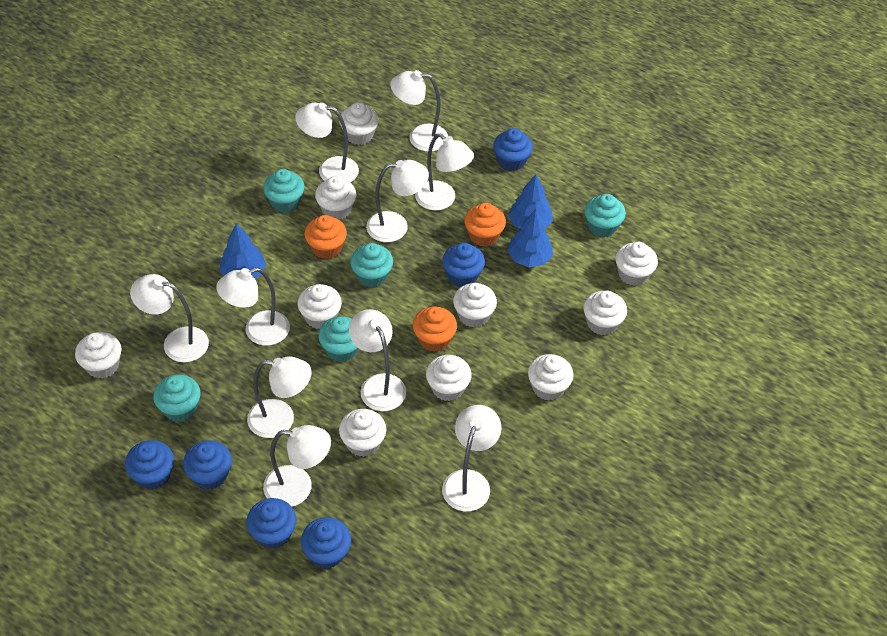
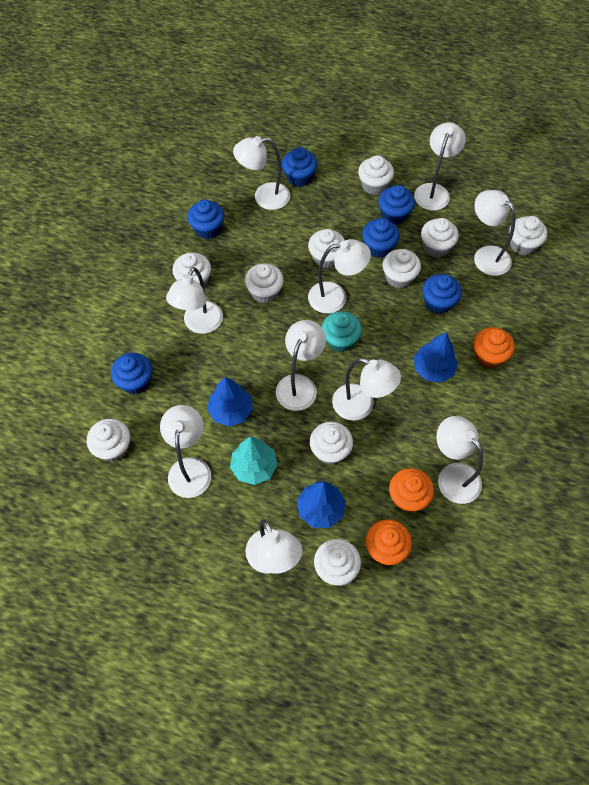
turquoise cupcake: 5 -> 1
turquoise tree: 0 -> 1

